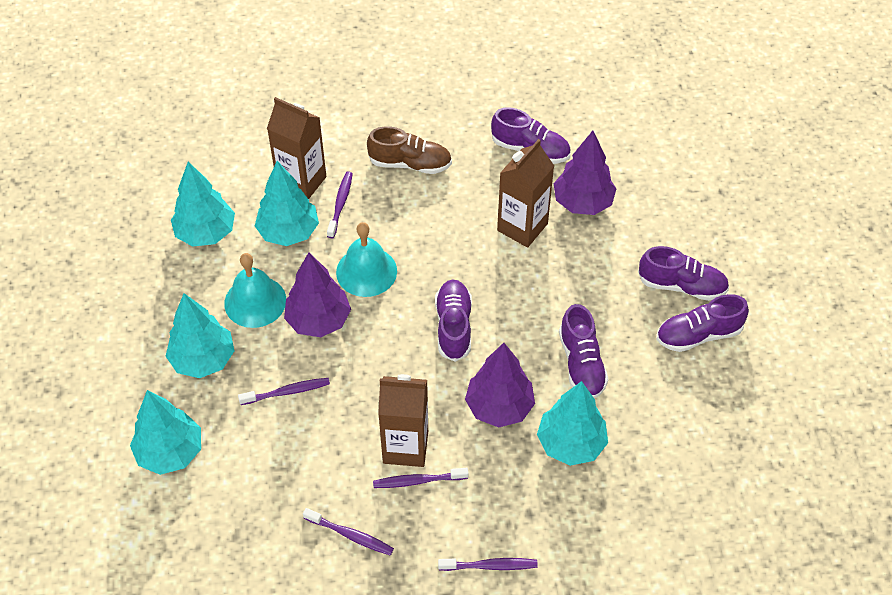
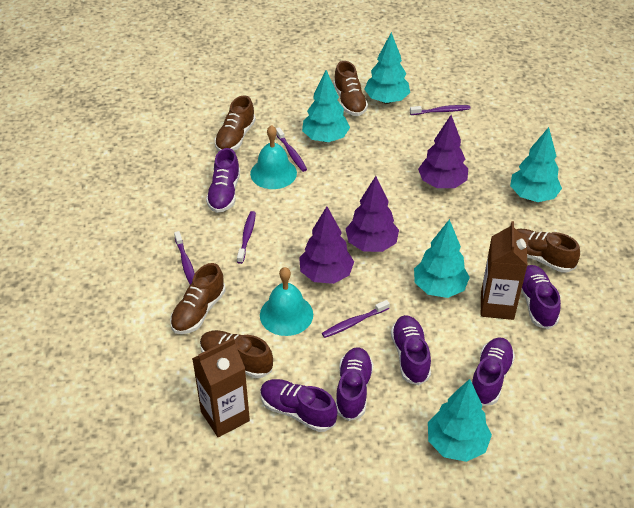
brown carton: 3 -> 2
brown shoe: 1 -> 5
purple shoe: 5 -> 6

